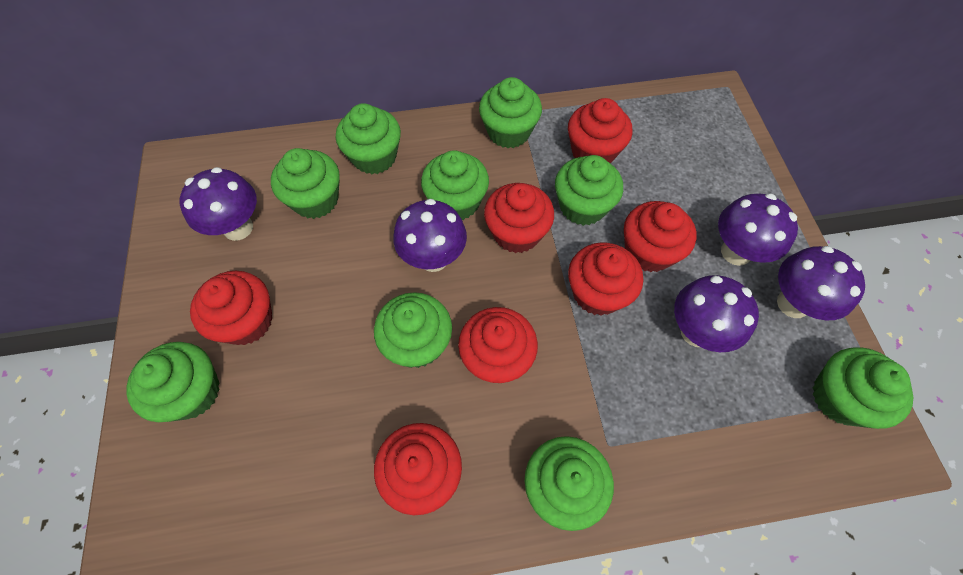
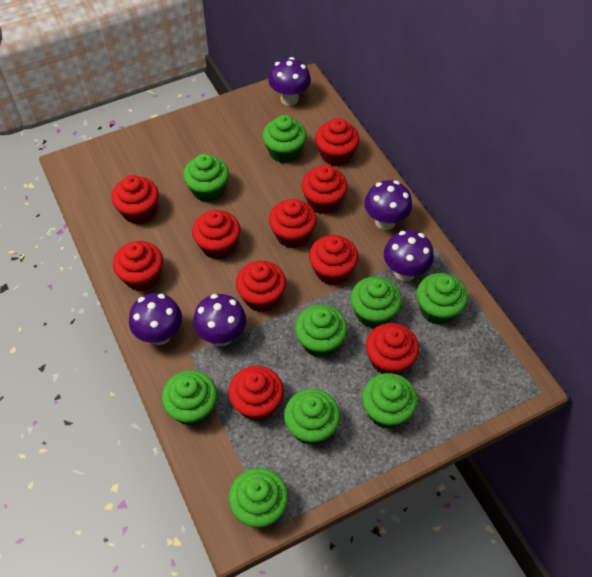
red cupcake: 7 -> 10

